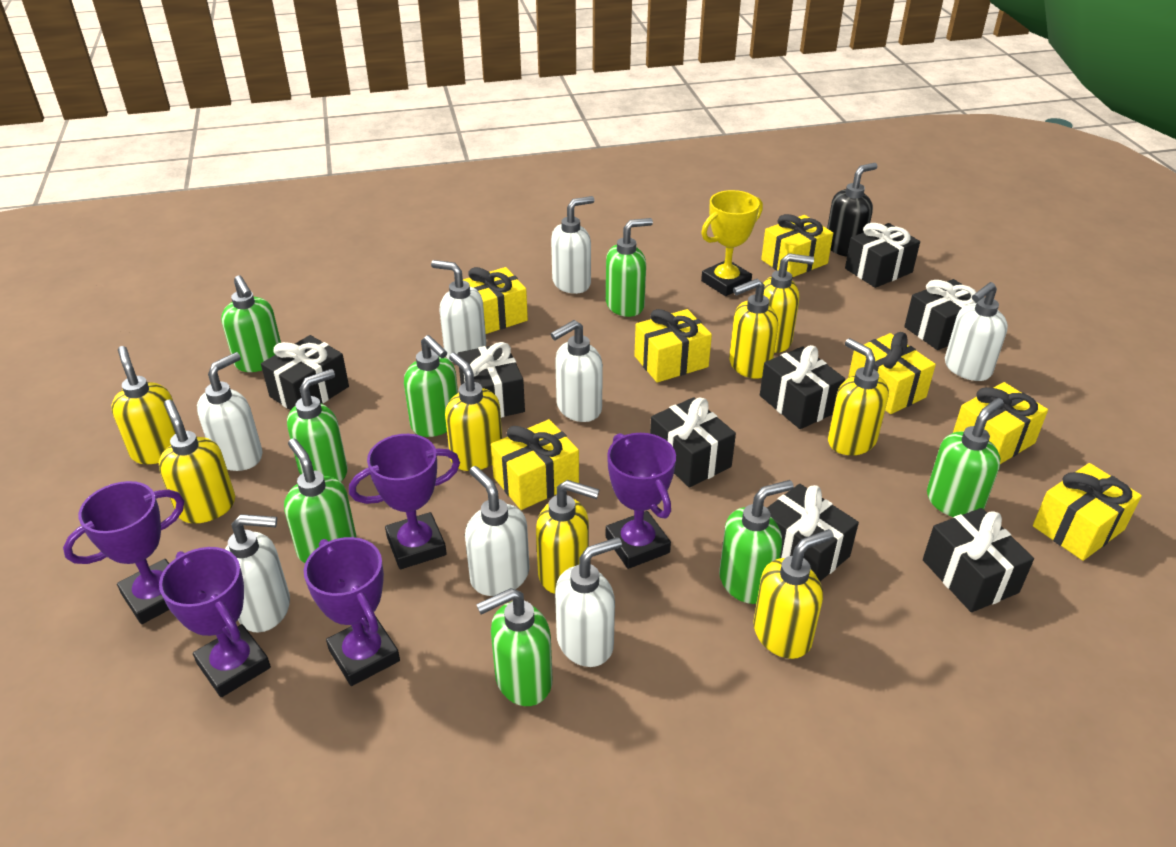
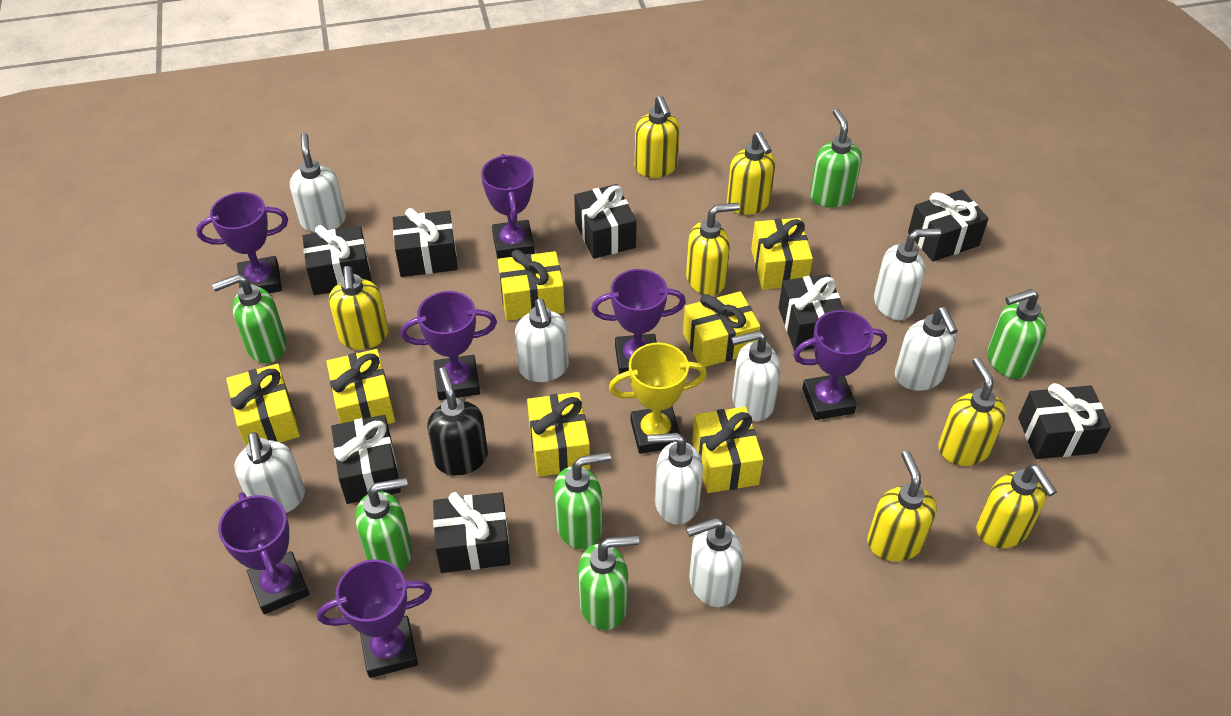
green soap dispenser: 8 -> 6
purple trophy: 5 -> 7
yellow soap dispenser: 8 -> 7

